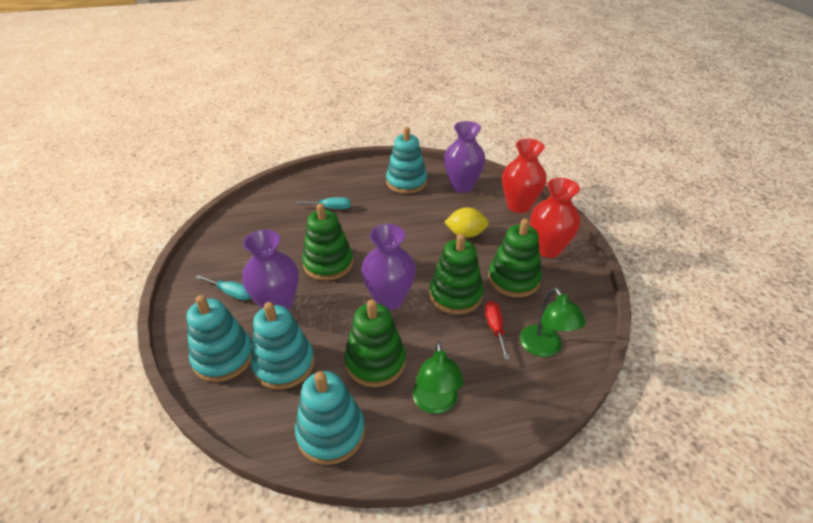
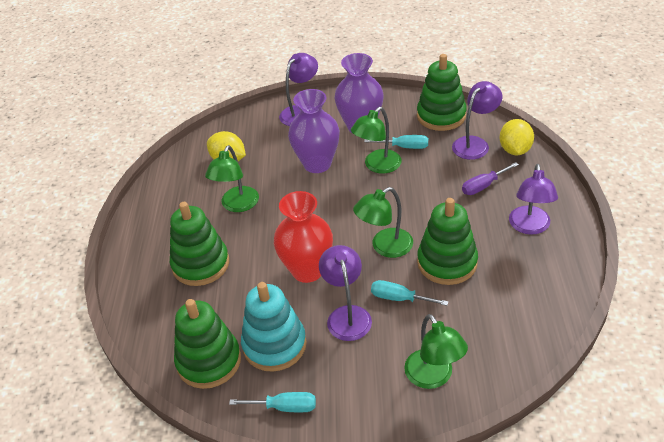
green lamp: 2 -> 4
purple lamp: 0 -> 4
purple screwdriver: 0 -> 1
purple vase: 3 -> 2
red screwdriver: 1 -> 0
red vase: 2 -> 1
turquoise screwdriver: 2 -> 3
turquoise stacking toy: 4 -> 1
yellow lemon: 1 -> 2

